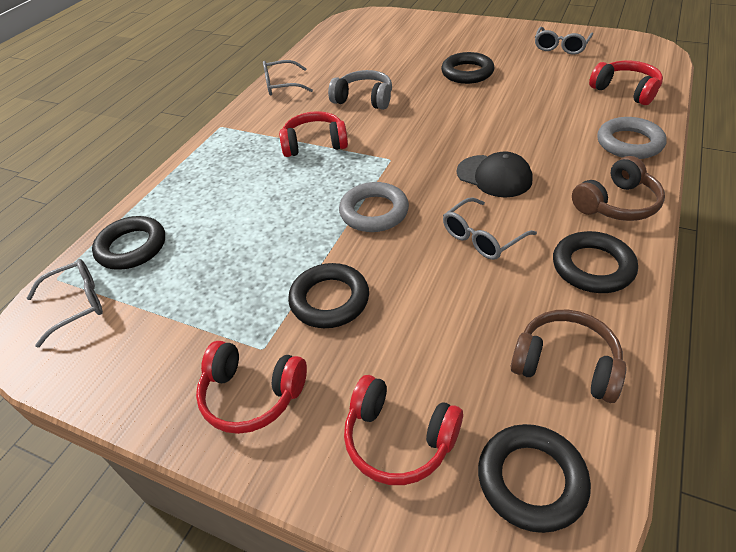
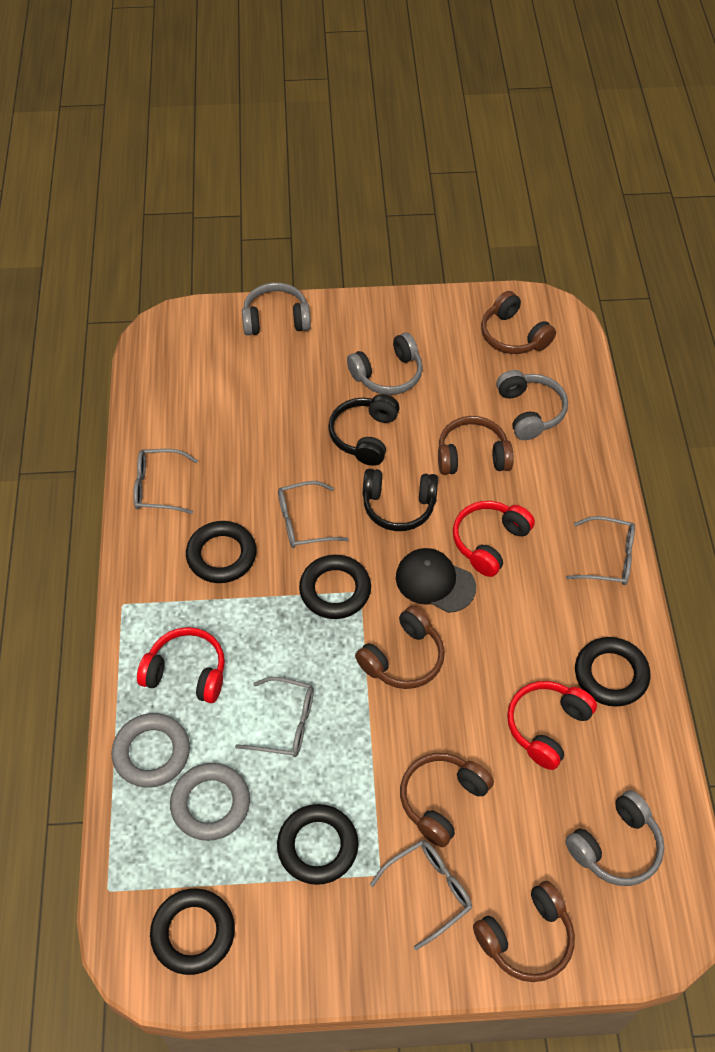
black headphones: 0 -> 2
brown headphones: 2 -> 5
grey glasses: 4 -> 5
grey headphones: 1 -> 4
red headphones: 4 -> 3

